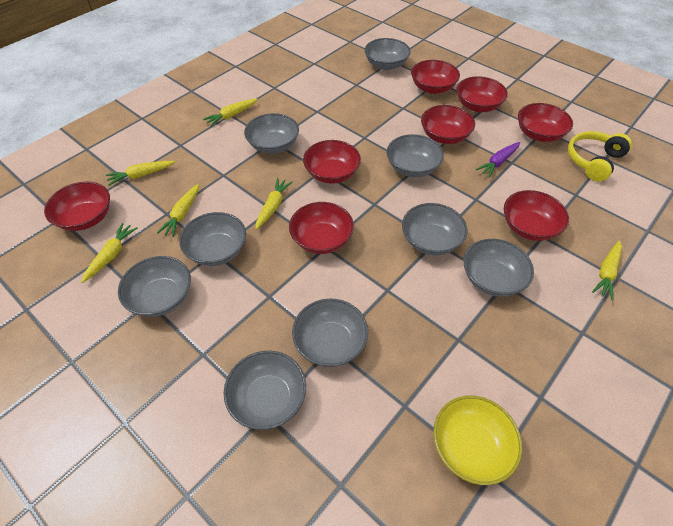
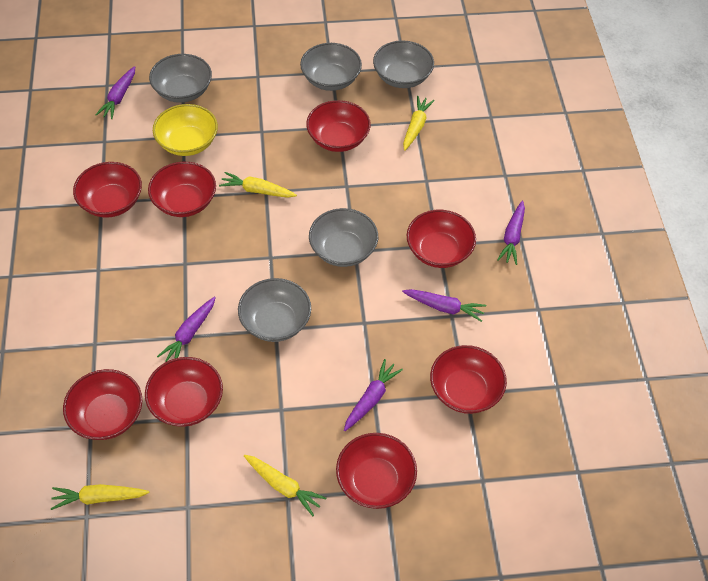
grey bowl: 9 -> 5
purple carrot: 1 -> 5
yellow carrot: 6 -> 4
yellow headphones: 1 -> 0

